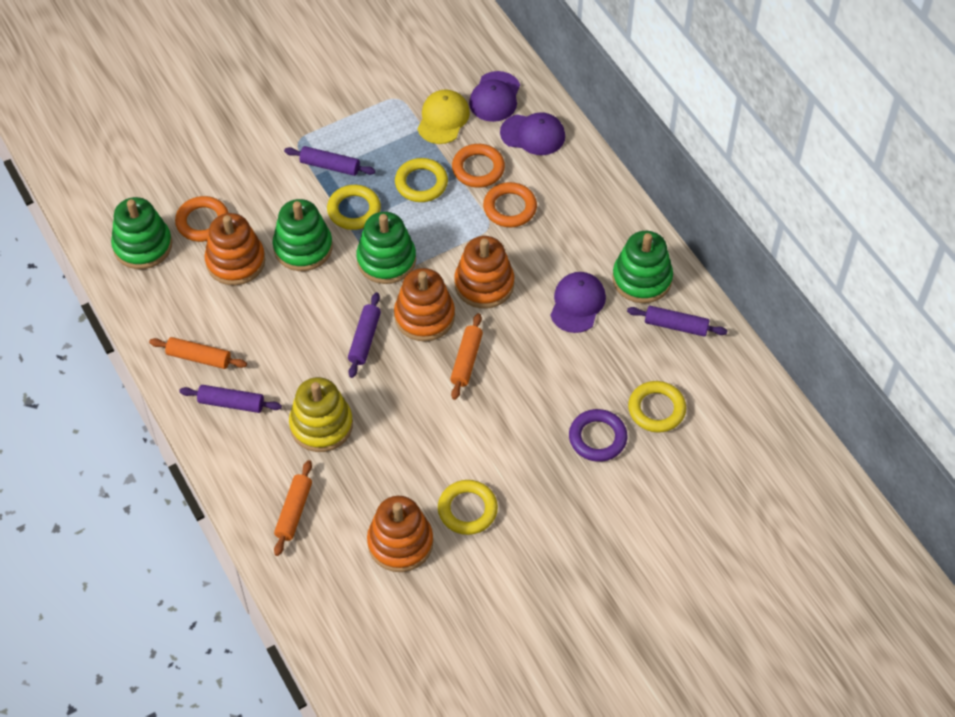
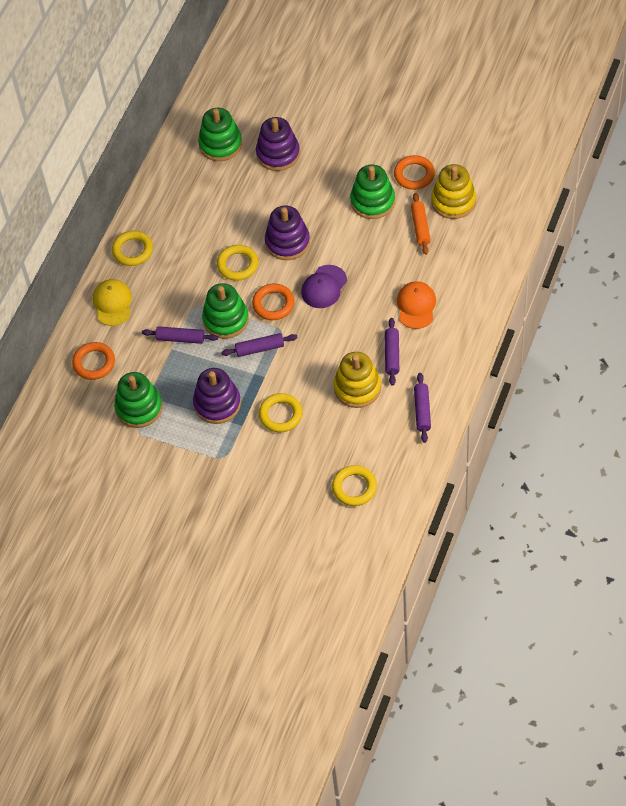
orange cap: 0 -> 1
orange rolling pin: 3 -> 1
orange stacking toy: 4 -> 0
purple cap: 3 -> 1
purple ring: 1 -> 0
purple stacking toy: 0 -> 3
yellow stacking toy: 1 -> 2

